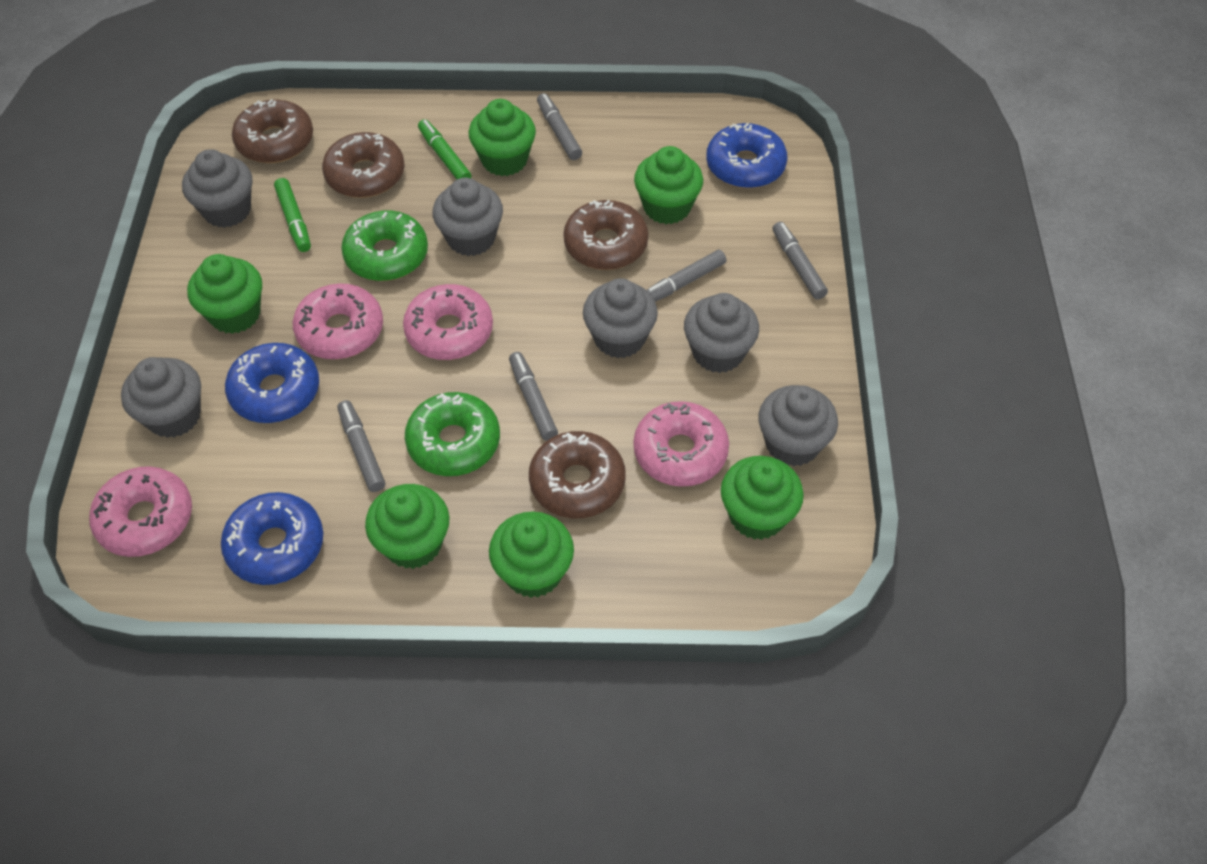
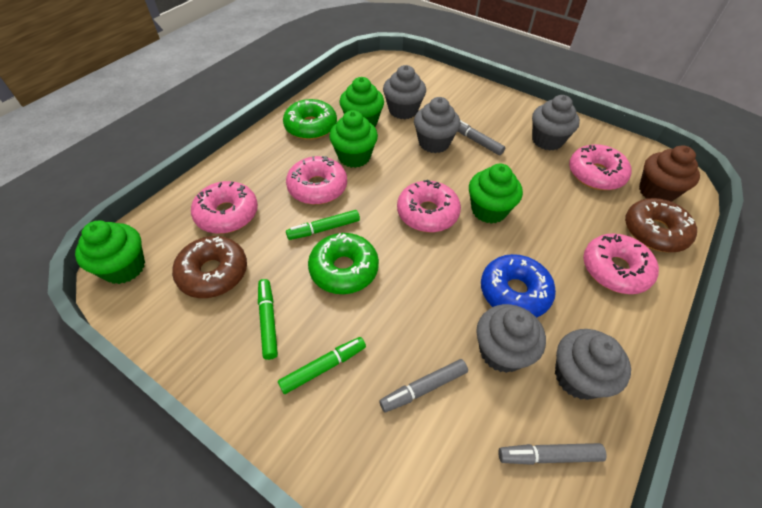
blue donut: 3 -> 1
brown cupcake: 0 -> 1
brown donut: 4 -> 2
green cupcake: 6 -> 4
green marker: 2 -> 3
grey cupcake: 6 -> 5
grey marker: 5 -> 3
pink donut: 4 -> 5

